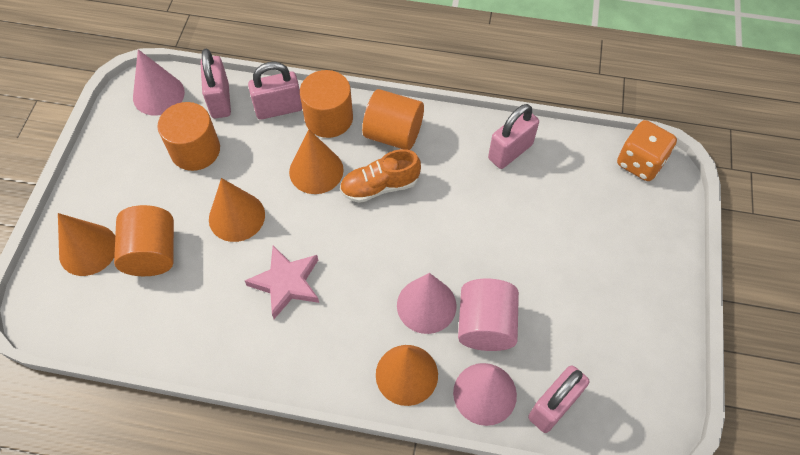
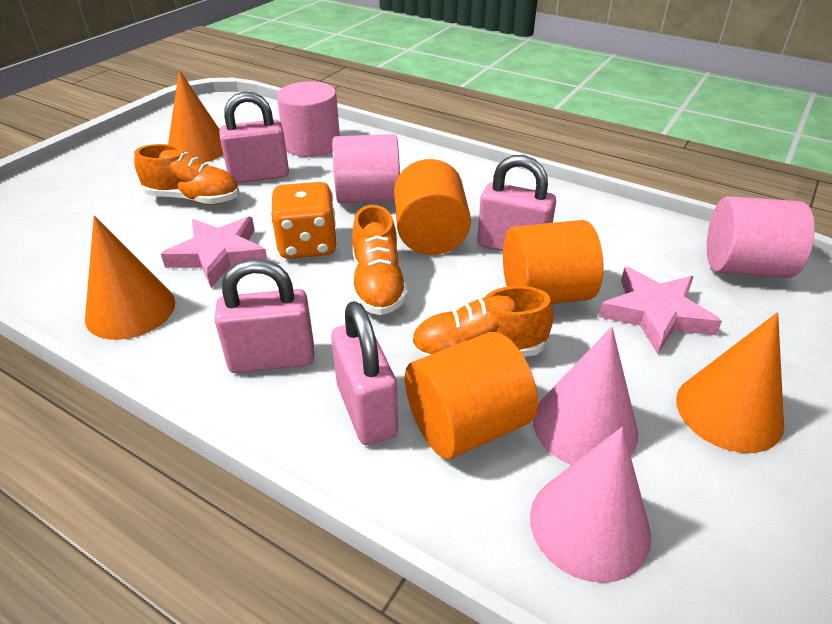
orange cone: 4 -> 3
orange cylinder: 4 -> 3
orange shoe: 1 -> 3
pink cone: 3 -> 2
pink cylinder: 1 -> 3
pink star: 1 -> 2

